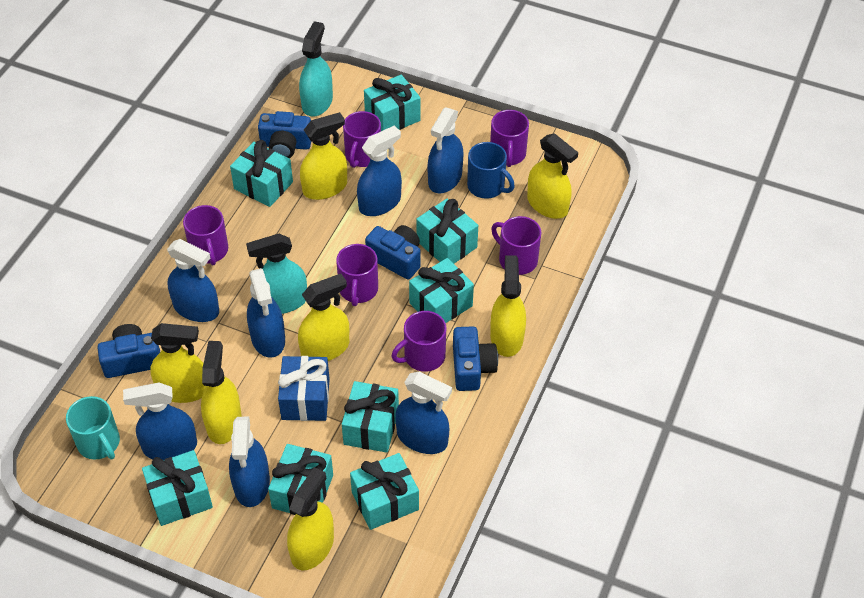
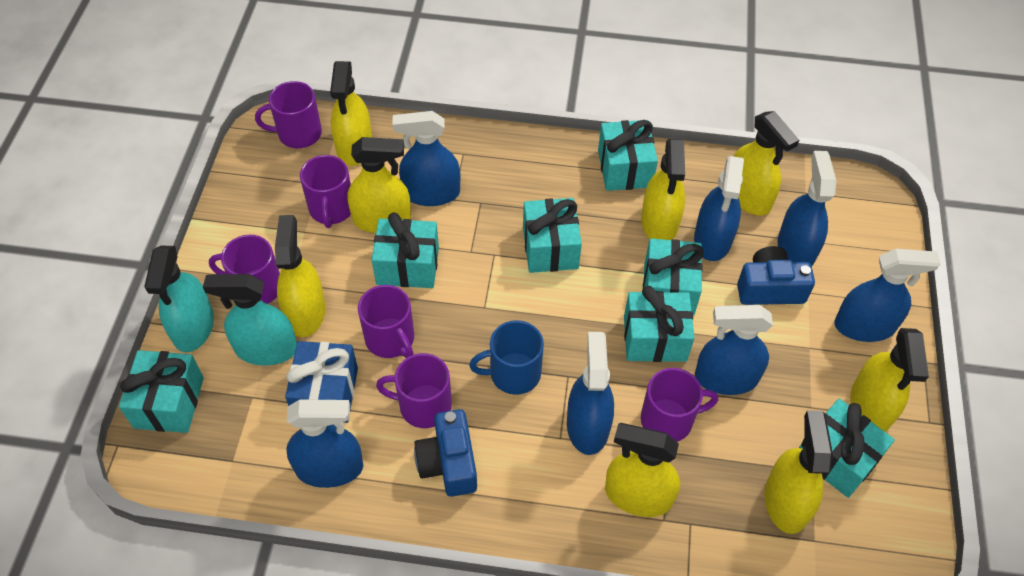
blue camera: 4 -> 2
turquoise gift: 8 -> 7
turquoise mug: 1 -> 0
yellow spray bottle: 7 -> 8

